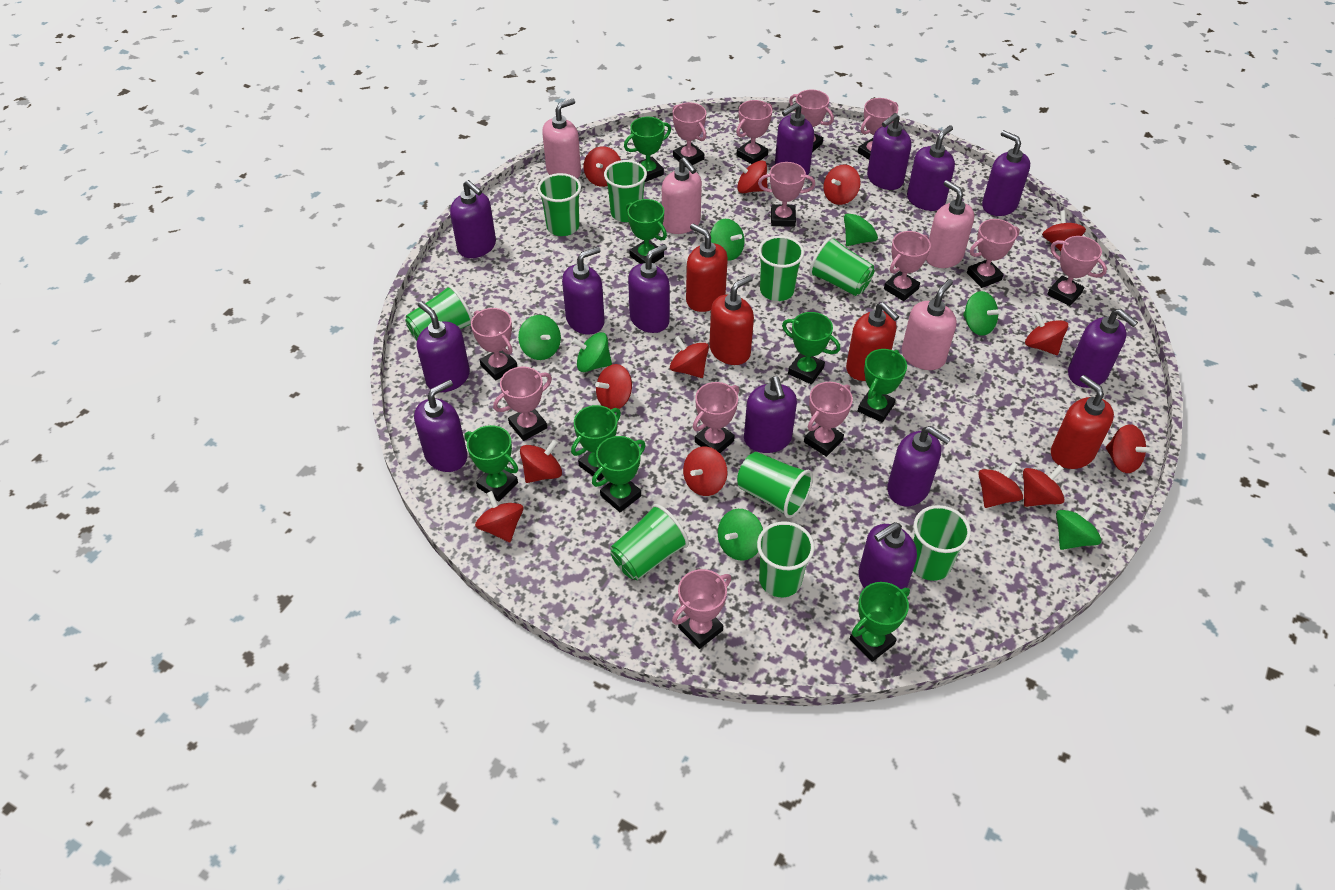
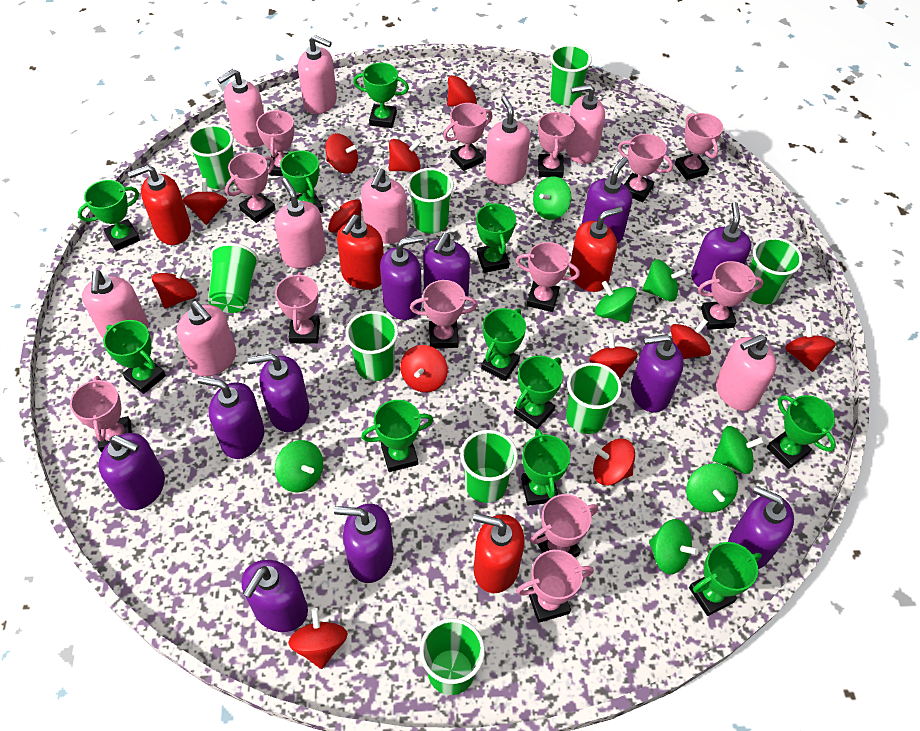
green trophy: 8 -> 11
pink soap dispenser: 4 -> 9
purple soap dispenser: 13 -> 11
red spinning top: 13 -> 12

